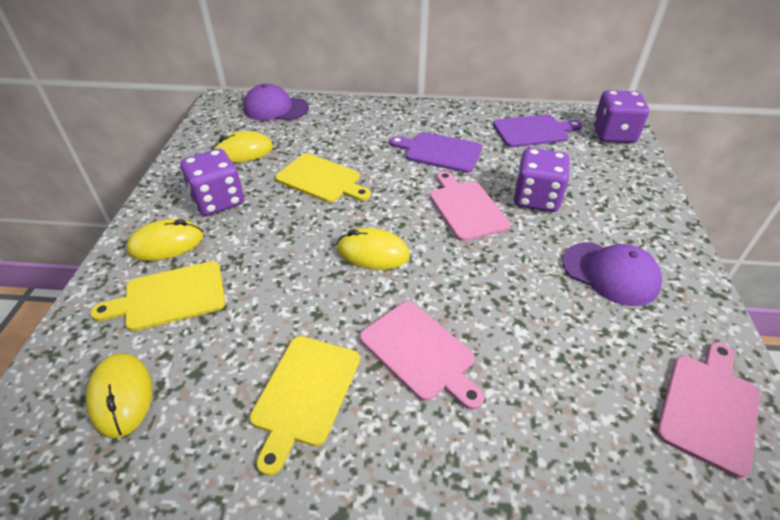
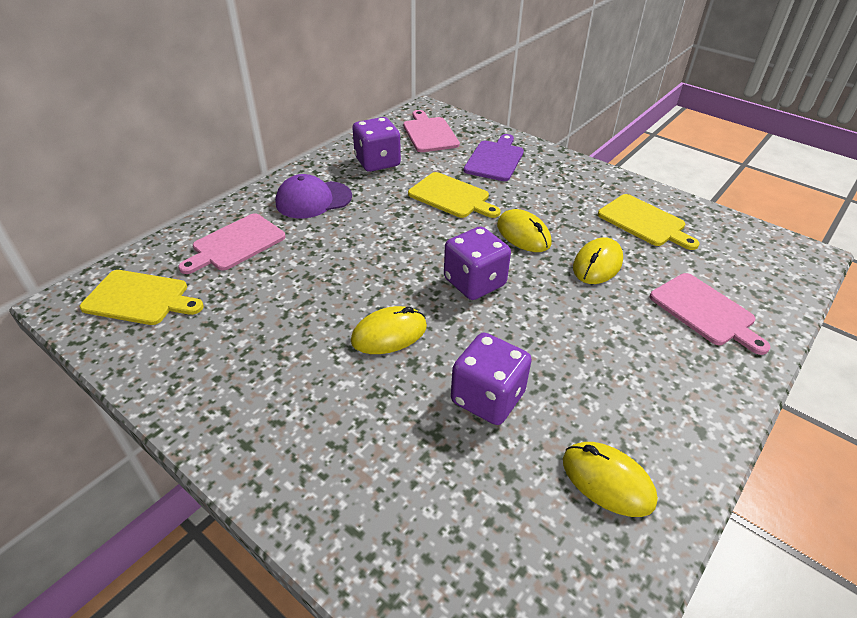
purple cap: 2 -> 1
purple cutting board: 2 -> 1

